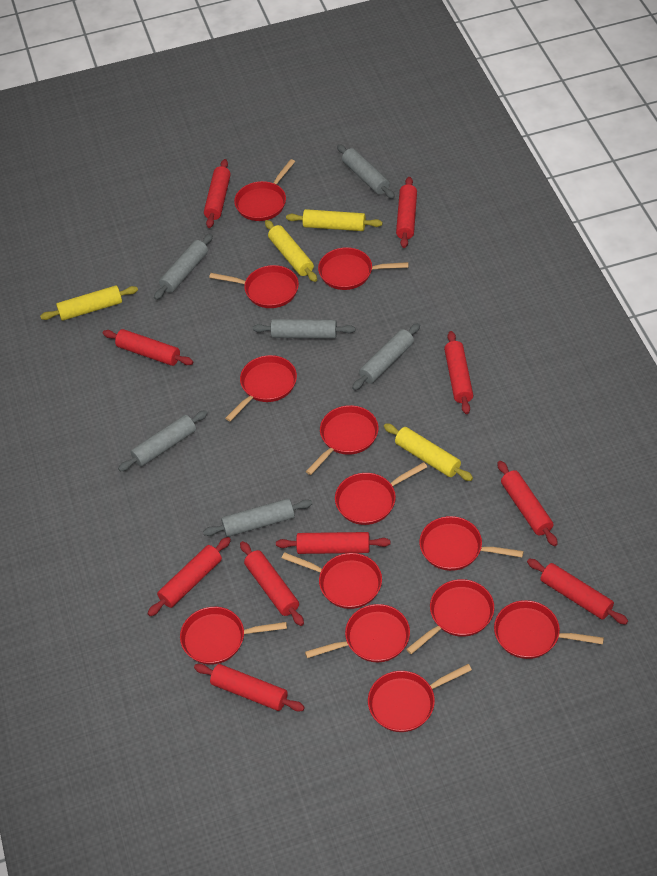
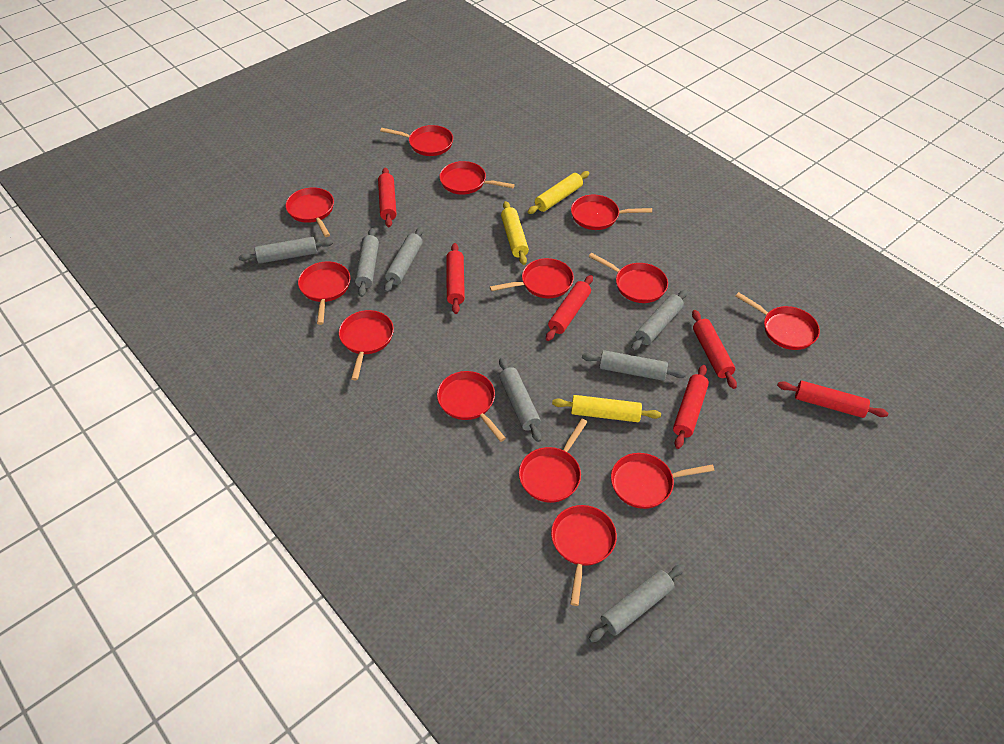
grey rolling pin: 6 -> 7
red rolling pin: 10 -> 6
yellow rolling pin: 4 -> 3

